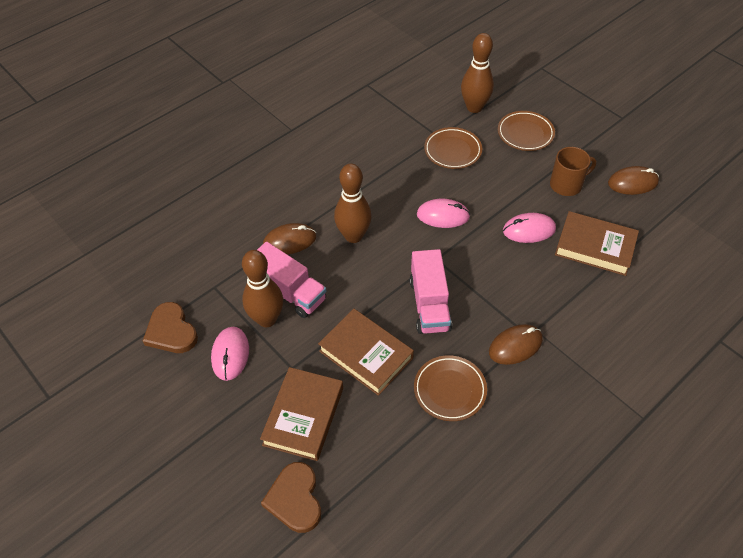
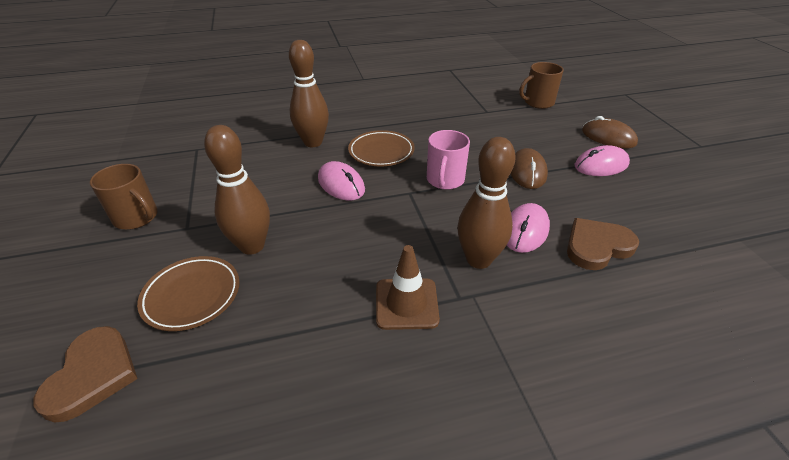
brown book: 3 -> 0
brown mouse: 3 -> 2
brown mug: 1 -> 2
brown plate: 3 -> 2
brown traffic cone: 0 -> 1
pink mug: 0 -> 1
pink truck: 2 -> 0

